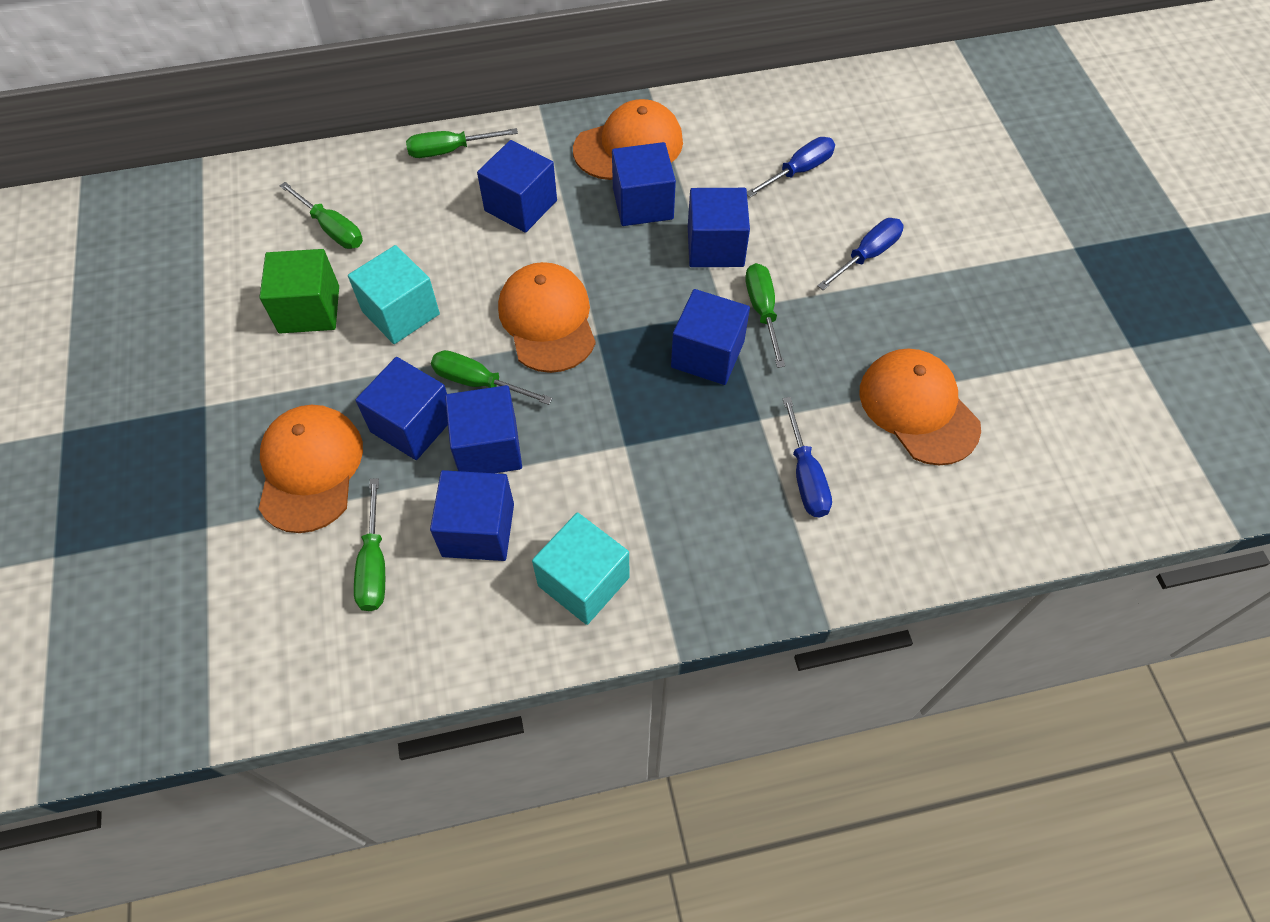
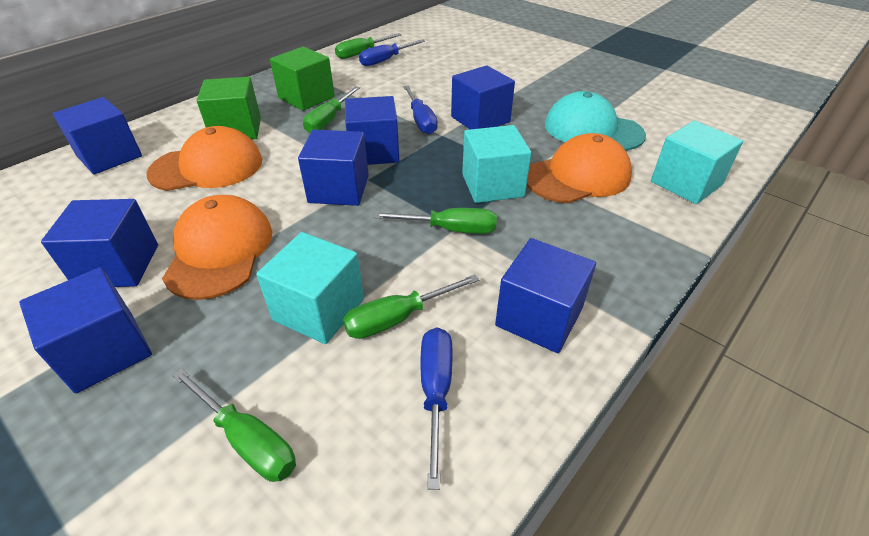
green cube: 1 -> 2
orange cap: 4 -> 3
turquoise cap: 0 -> 1
turquoise cube: 2 -> 3

